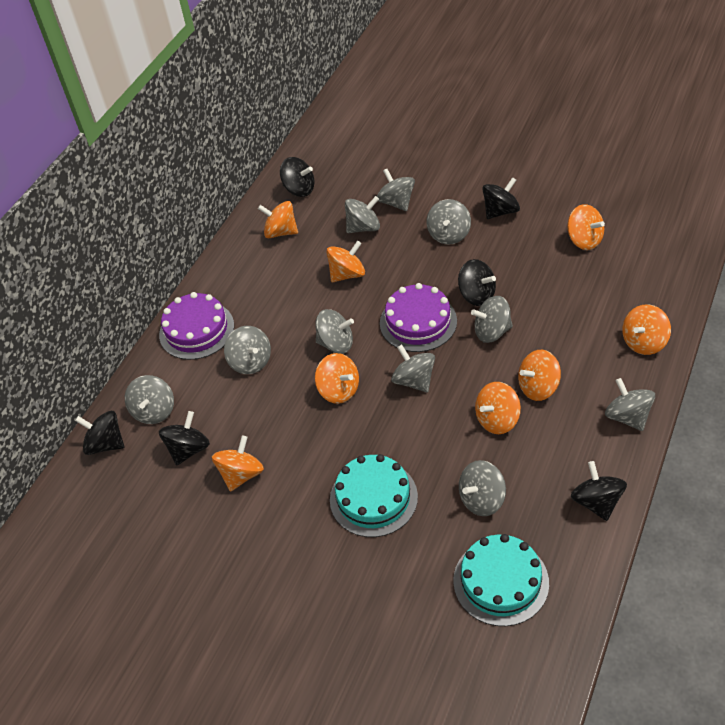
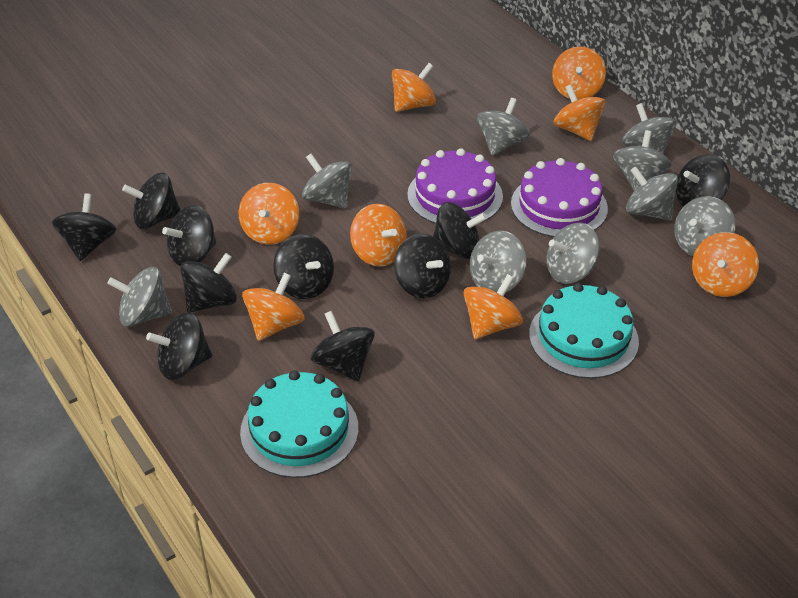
black spinning top: 6 -> 10
grey spinning top: 10 -> 9

